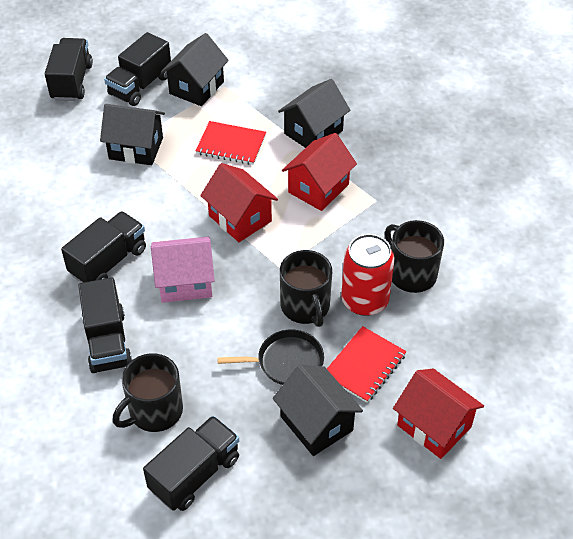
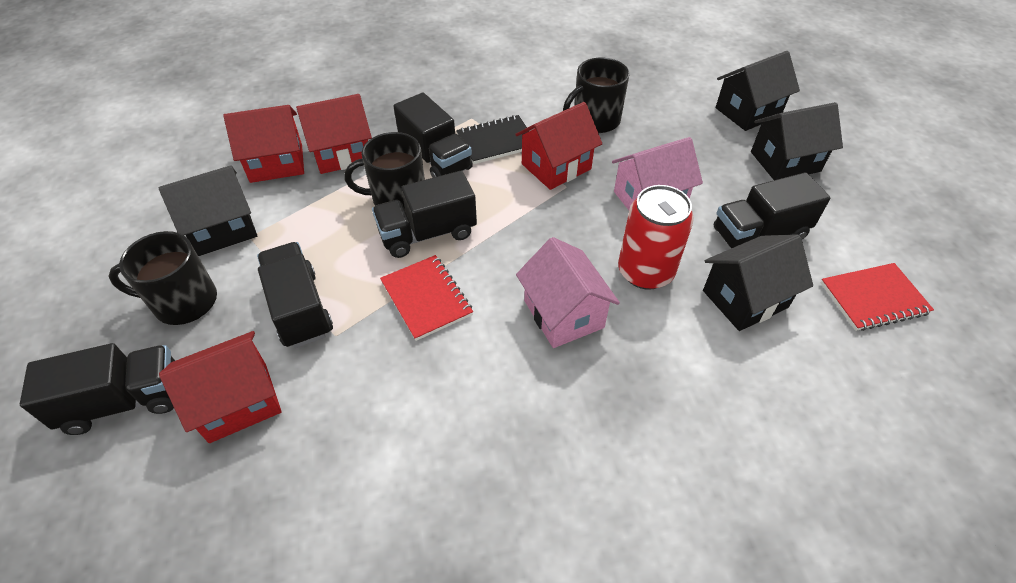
black notebook: 0 -> 1
black pan: 1 -> 0
pink house: 1 -> 2
red house: 3 -> 4

